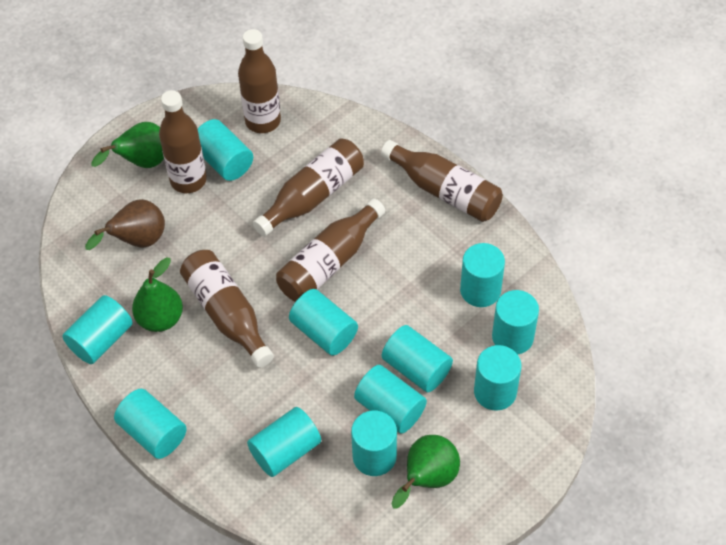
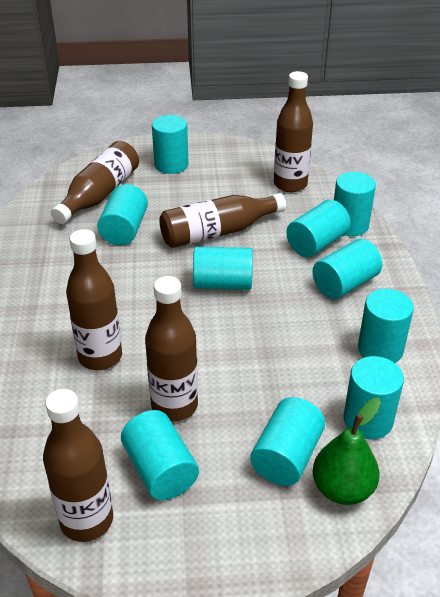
brown pear: 1 -> 0
green pear: 3 -> 1
turquoise cylinder: 11 -> 10

